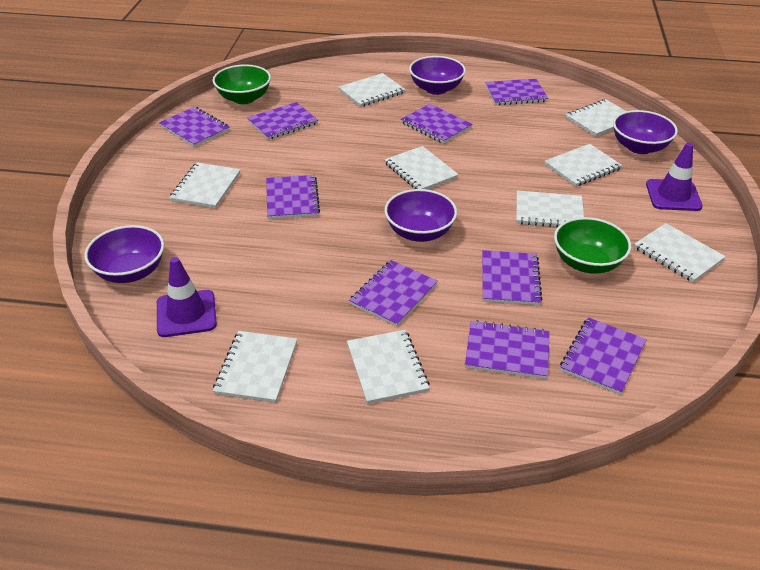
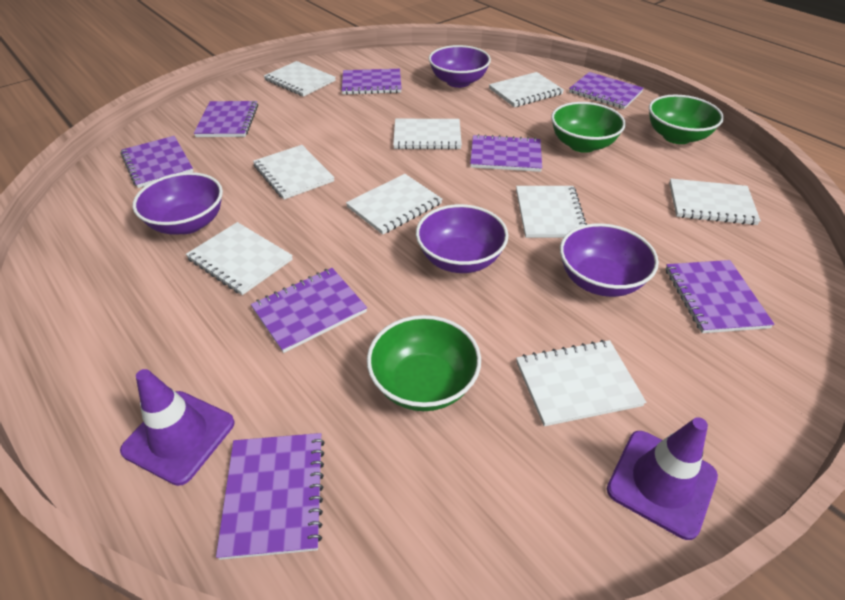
green bowl: 2 -> 3
purple notebook: 9 -> 8

